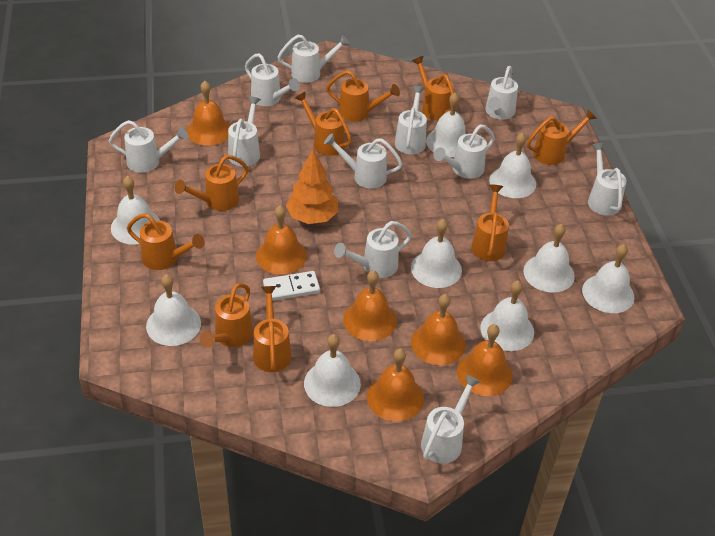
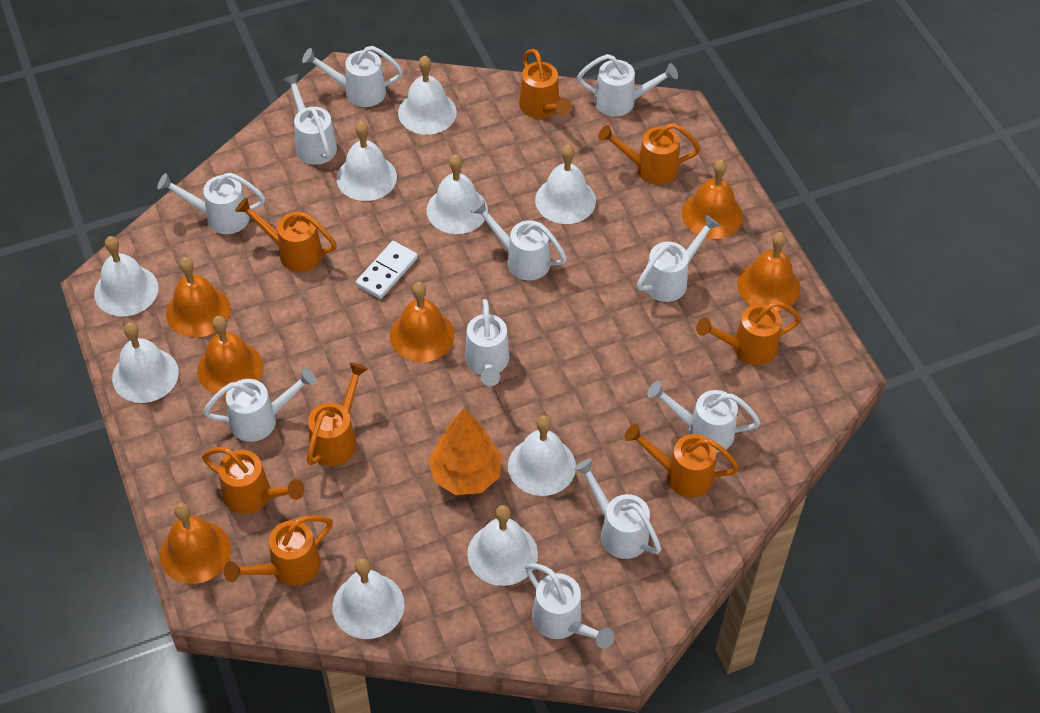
orange watering can: 9 -> 8

